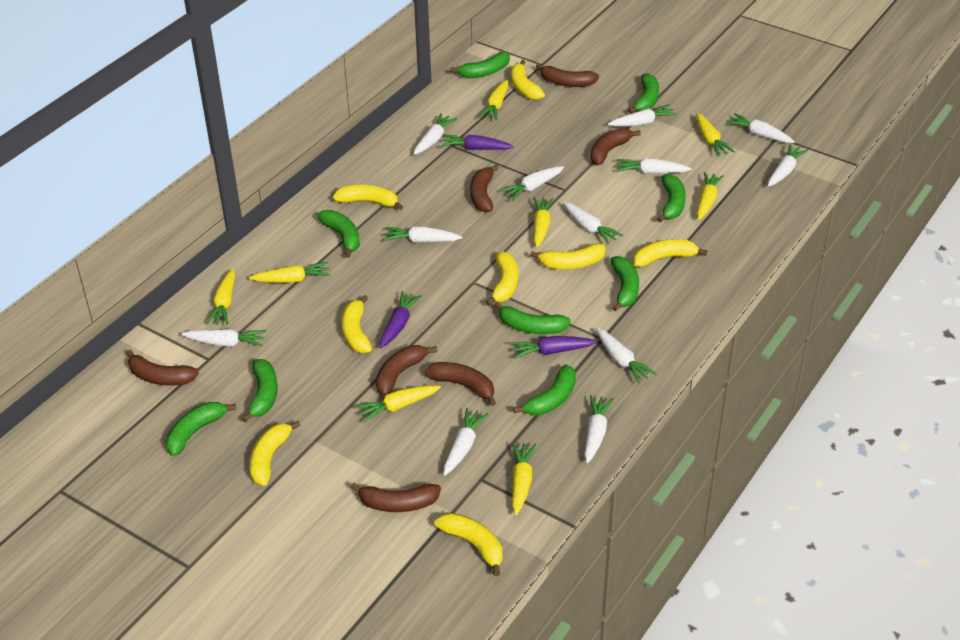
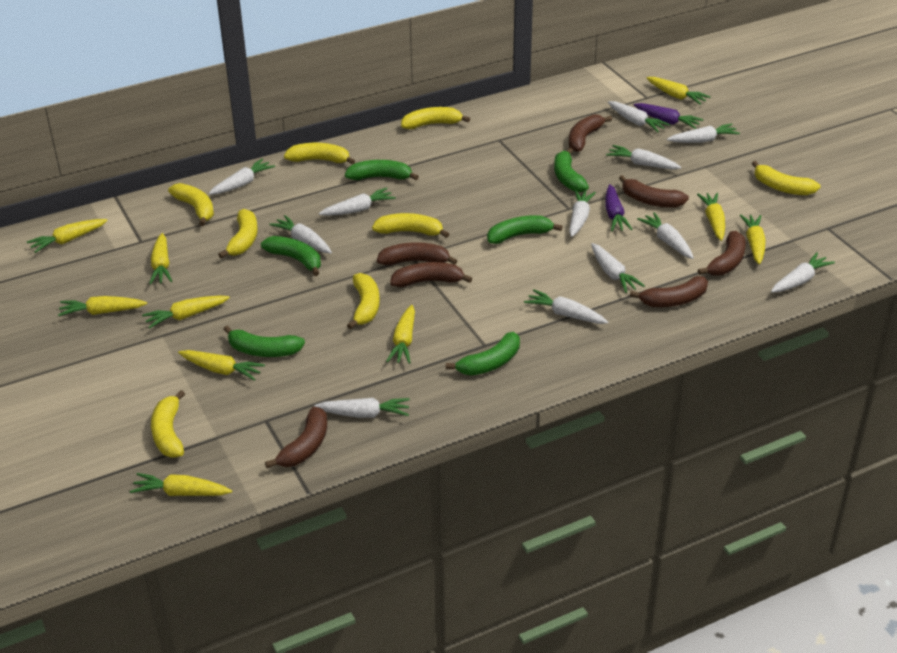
green banana: 9 -> 6
purple carrot: 3 -> 2
yellow carrot: 8 -> 10

